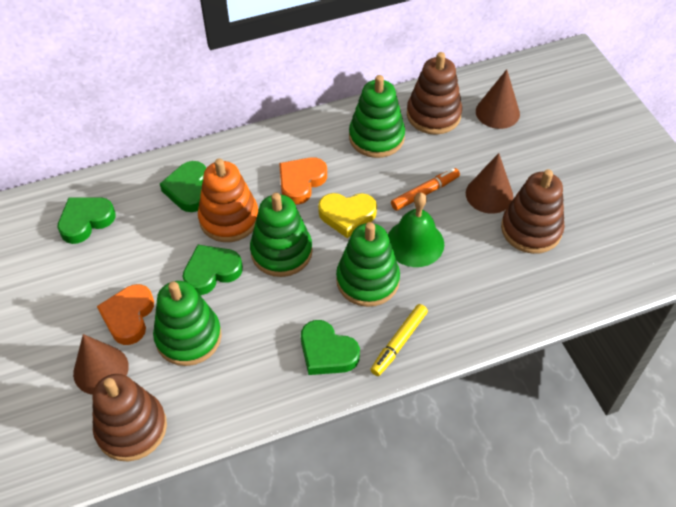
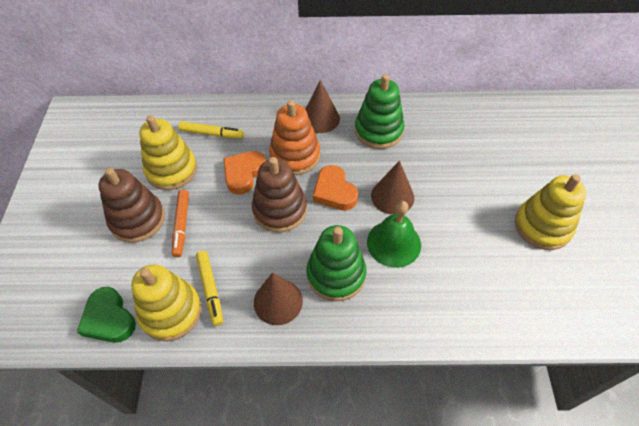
brown stacking toy: 3 -> 2
green heart: 4 -> 1
green stacking toy: 4 -> 2
yellow heart: 1 -> 0
yellow marker: 1 -> 2
yellow stacking toy: 0 -> 3

